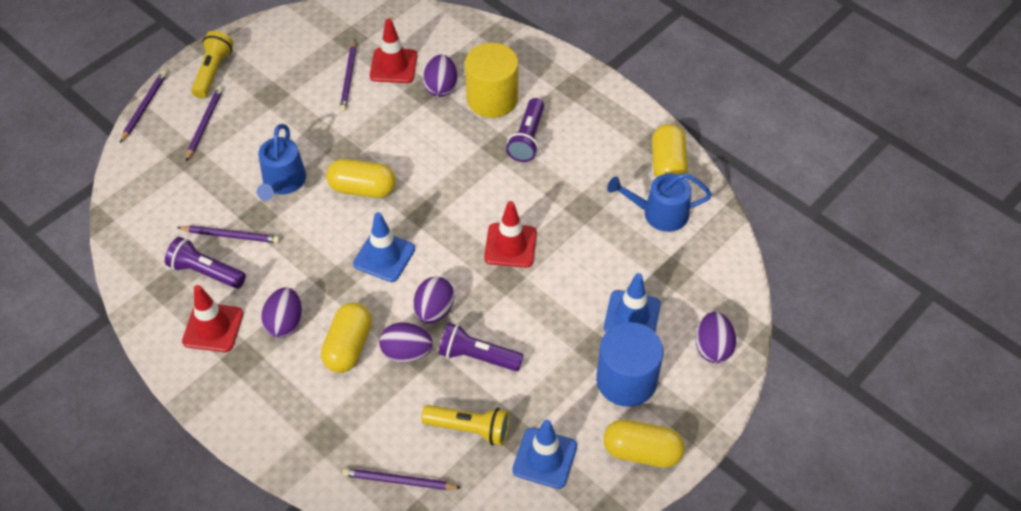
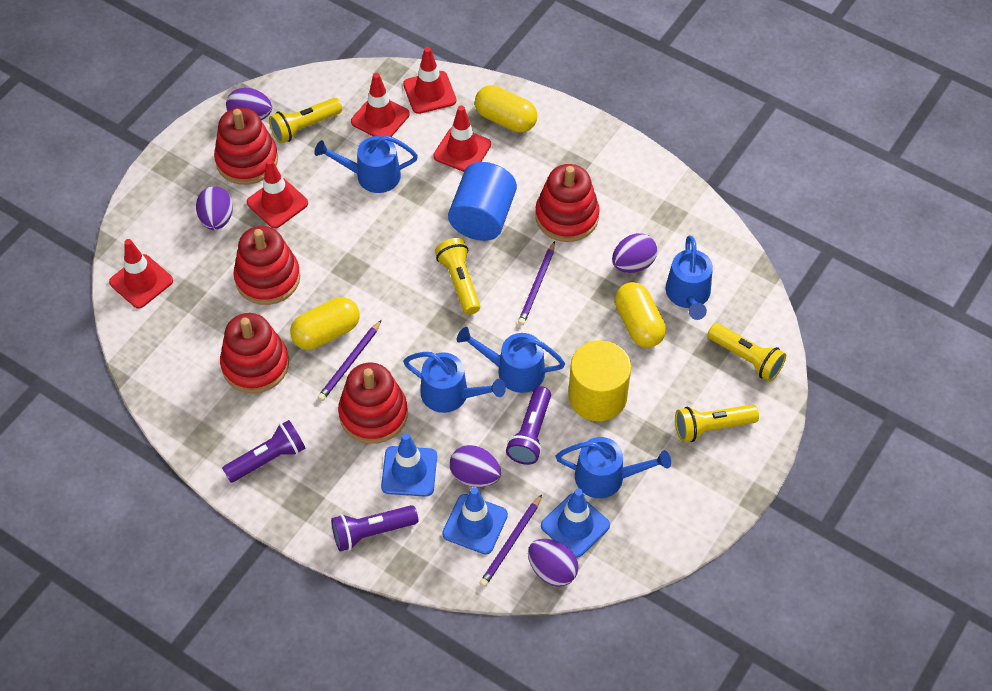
blue watering can: 2 -> 5
purple pencil: 5 -> 3
red stacking toy: 0 -> 5
red traffic cone: 3 -> 5
yellow capsule: 4 -> 3
yellow flashlight: 2 -> 4

